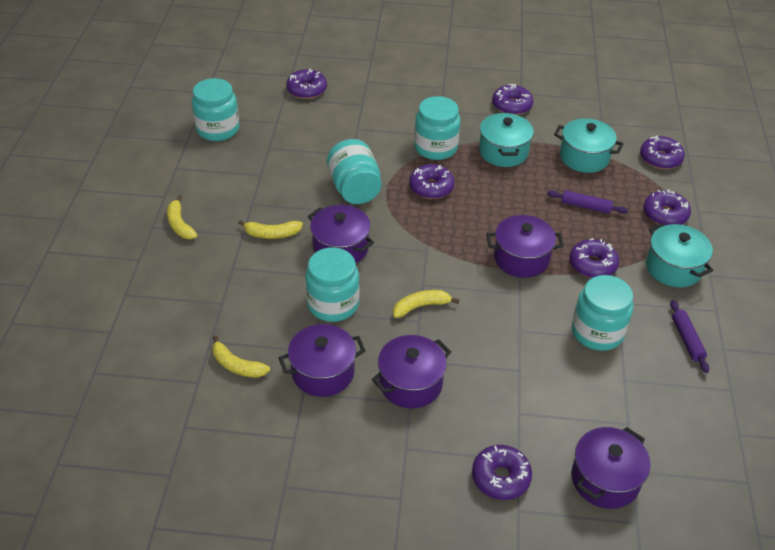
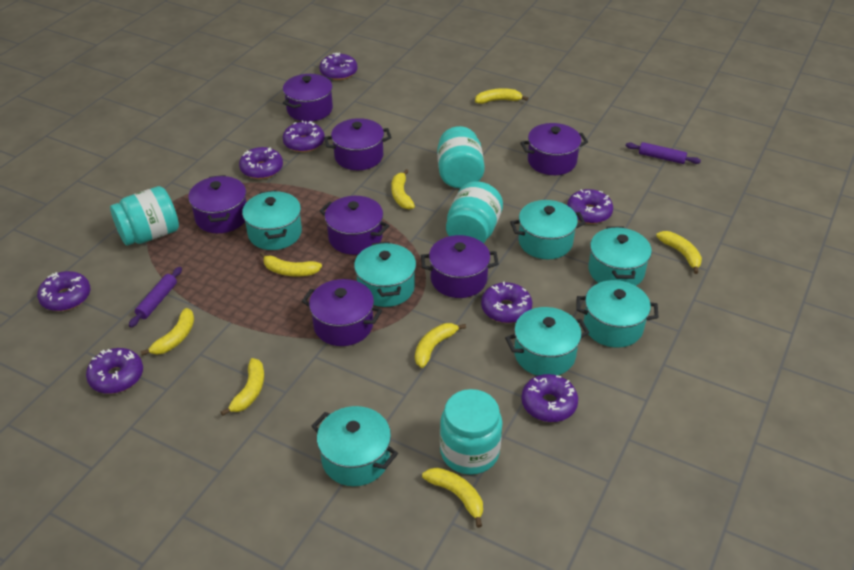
purple donut: 7 -> 8
purple pot: 5 -> 7
turquoise jar: 5 -> 4
turquoise pot: 3 -> 7
yellow banana: 4 -> 8

